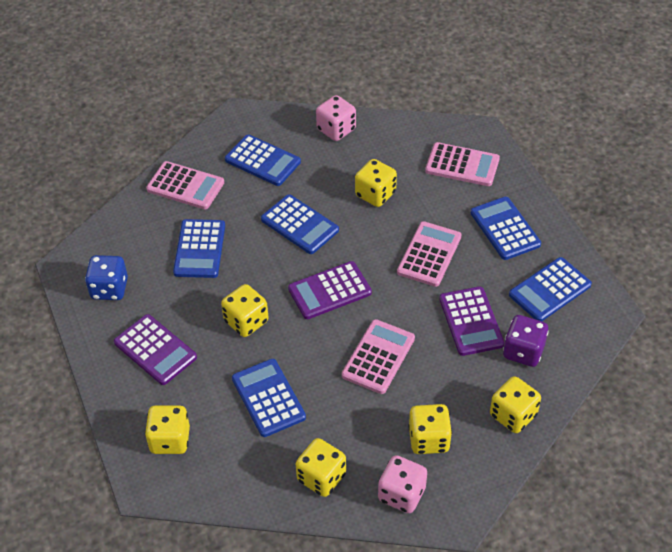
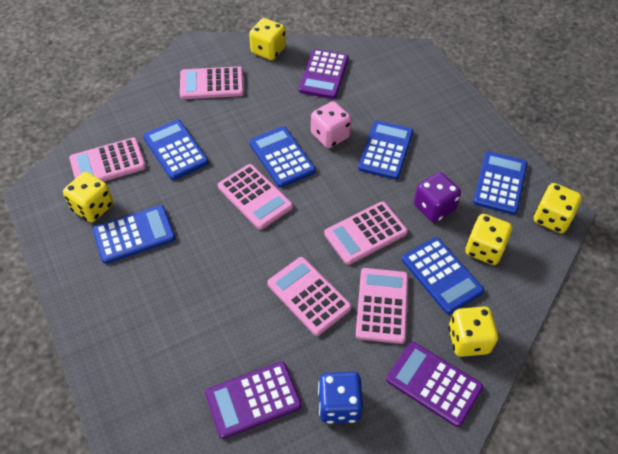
pink calculator: 4 -> 6
pink dice: 2 -> 1
yellow dice: 6 -> 5

